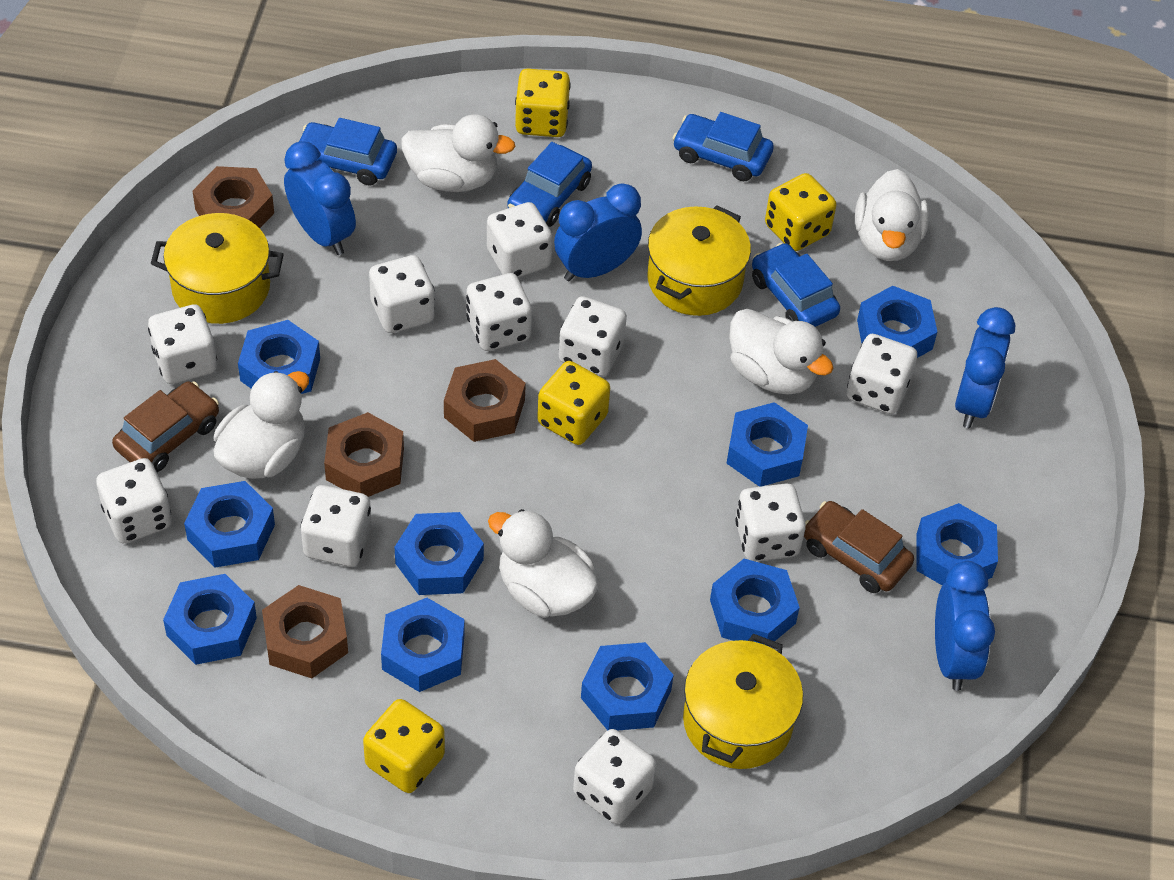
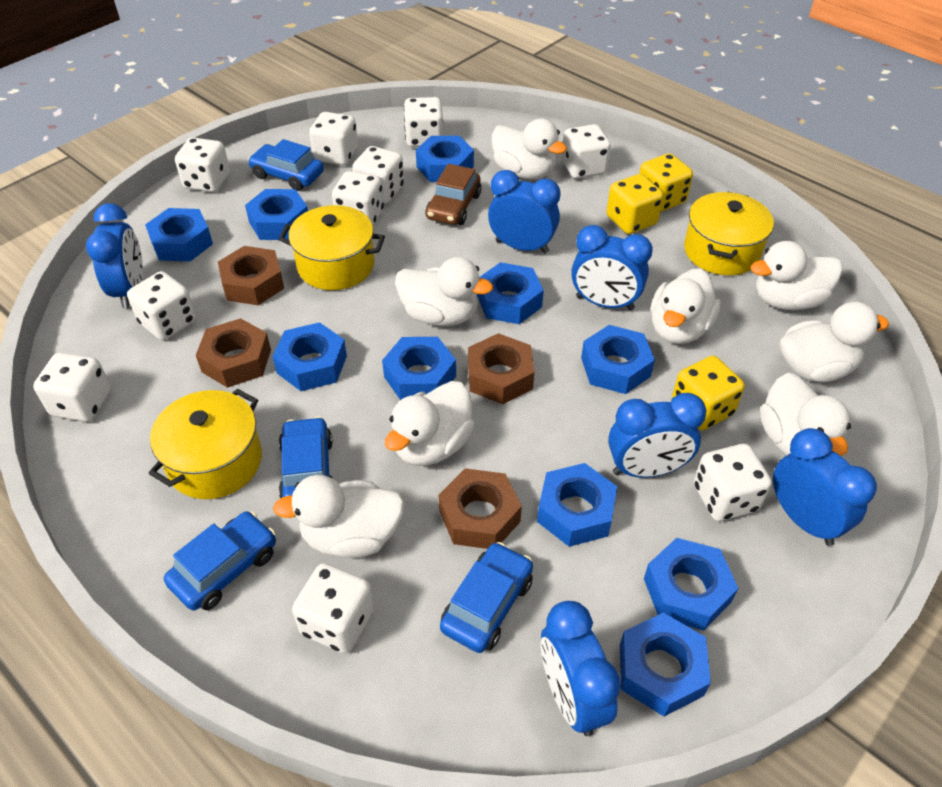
blue clock: 4 -> 6
brown car: 2 -> 1
white duck: 5 -> 8
yellow dice: 4 -> 3

